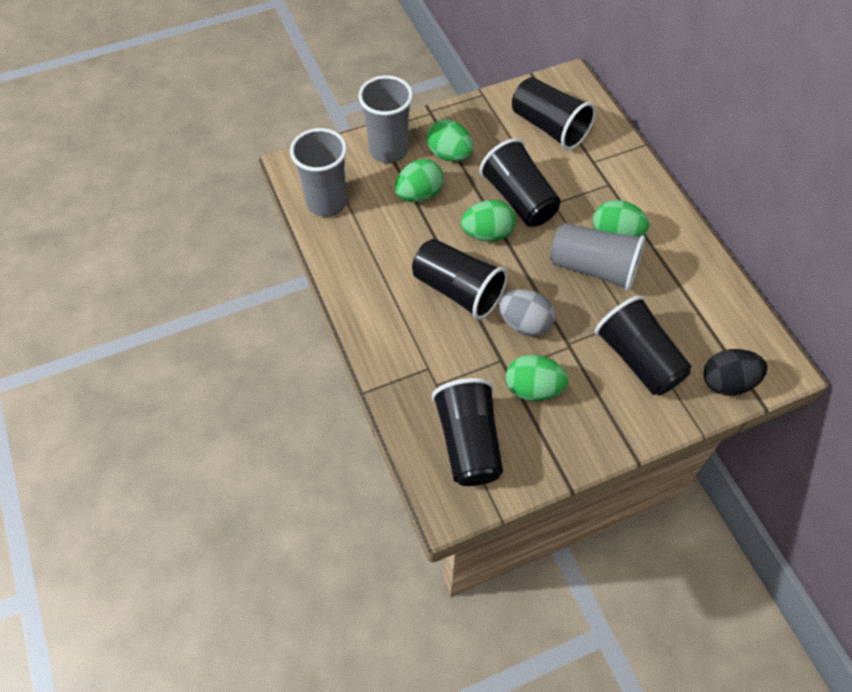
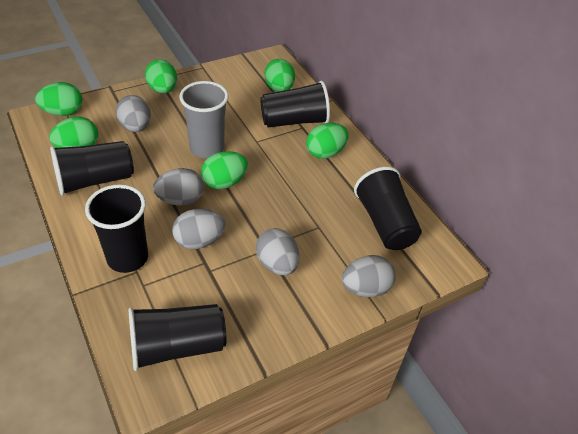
black egg: 1 -> 0
green egg: 5 -> 6
grey cup: 3 -> 1
grey egg: 1 -> 5

